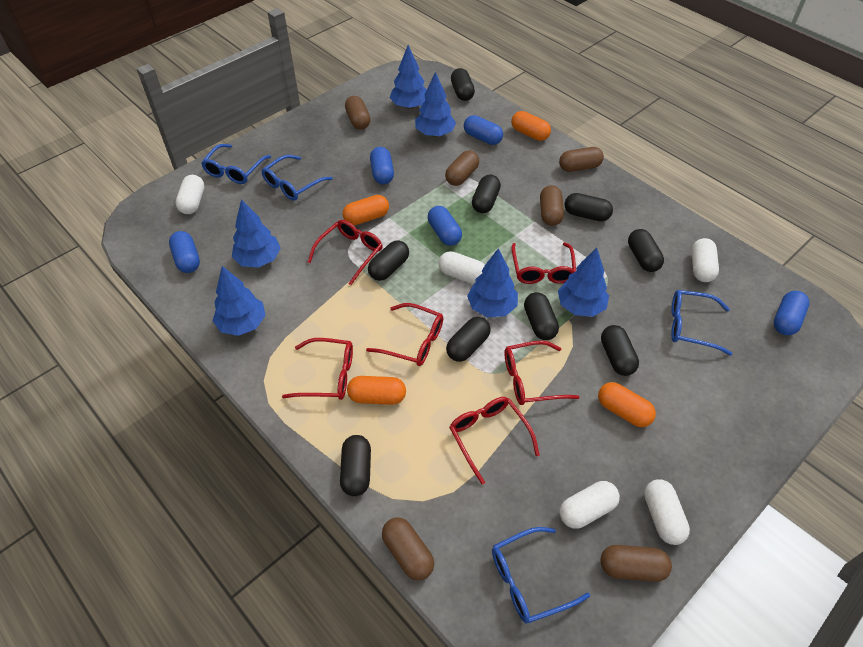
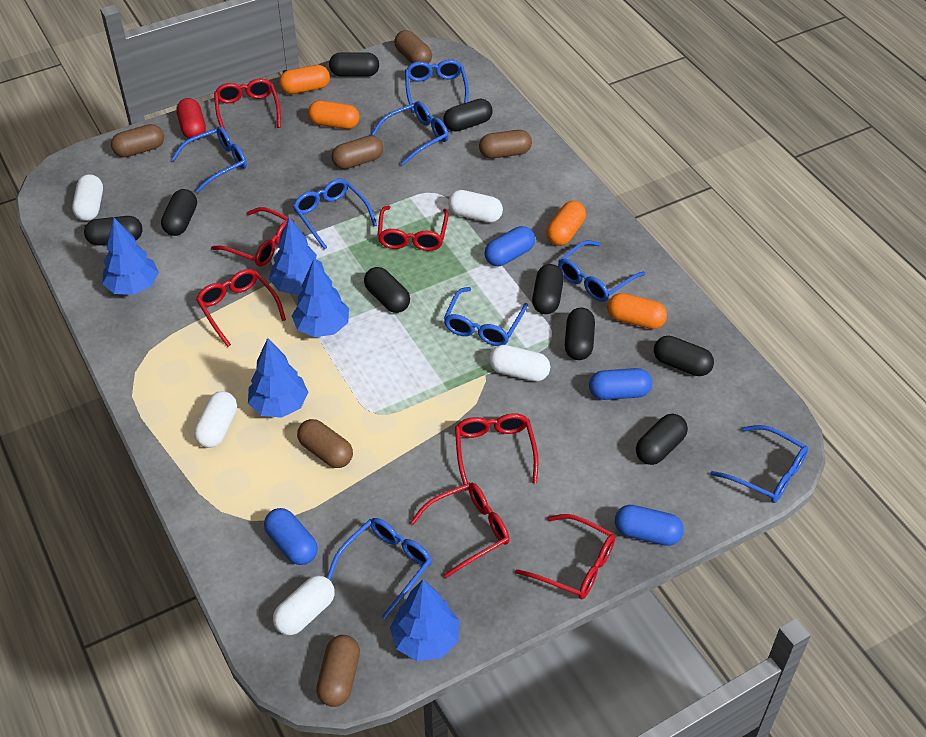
blue capsule: 5 -> 4
blue glasses: 4 -> 8
blue tree: 6 -> 5
red capsule: 0 -> 1
red glasses: 6 -> 7

